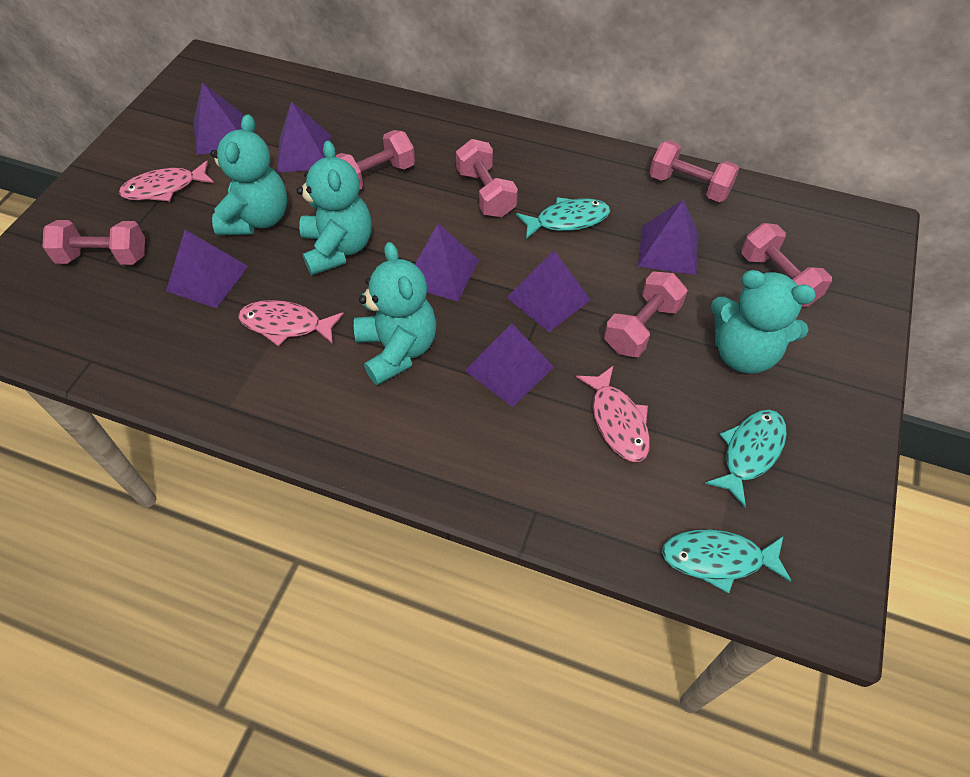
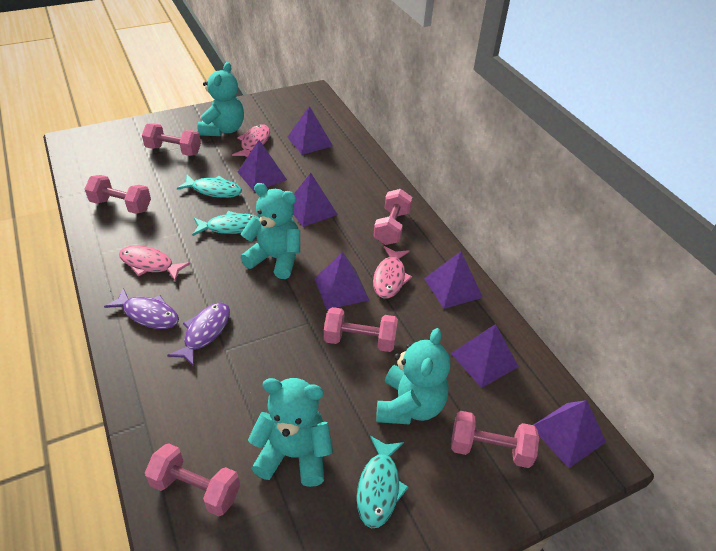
purple fish: 0 -> 2

